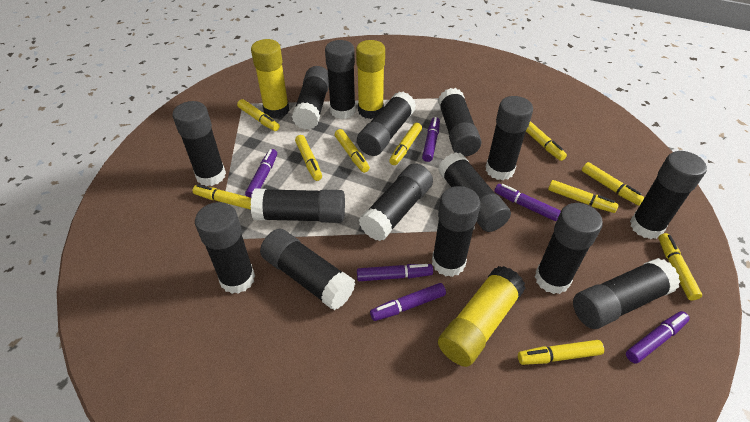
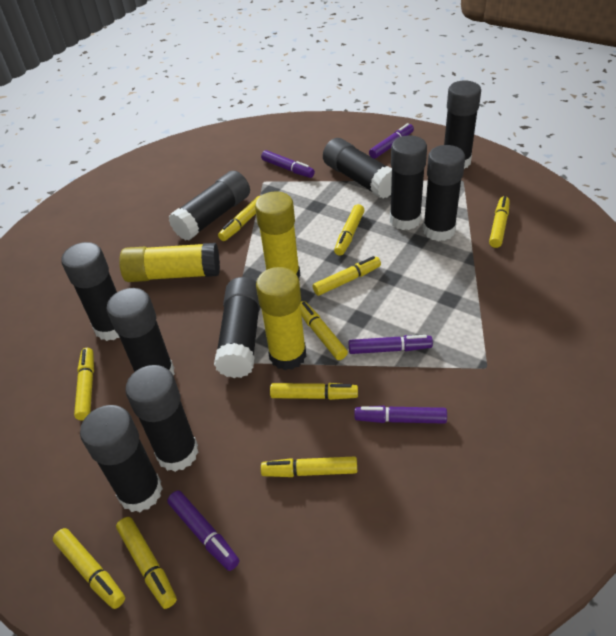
black glue stick: 15 -> 10
purple marker: 6 -> 5

